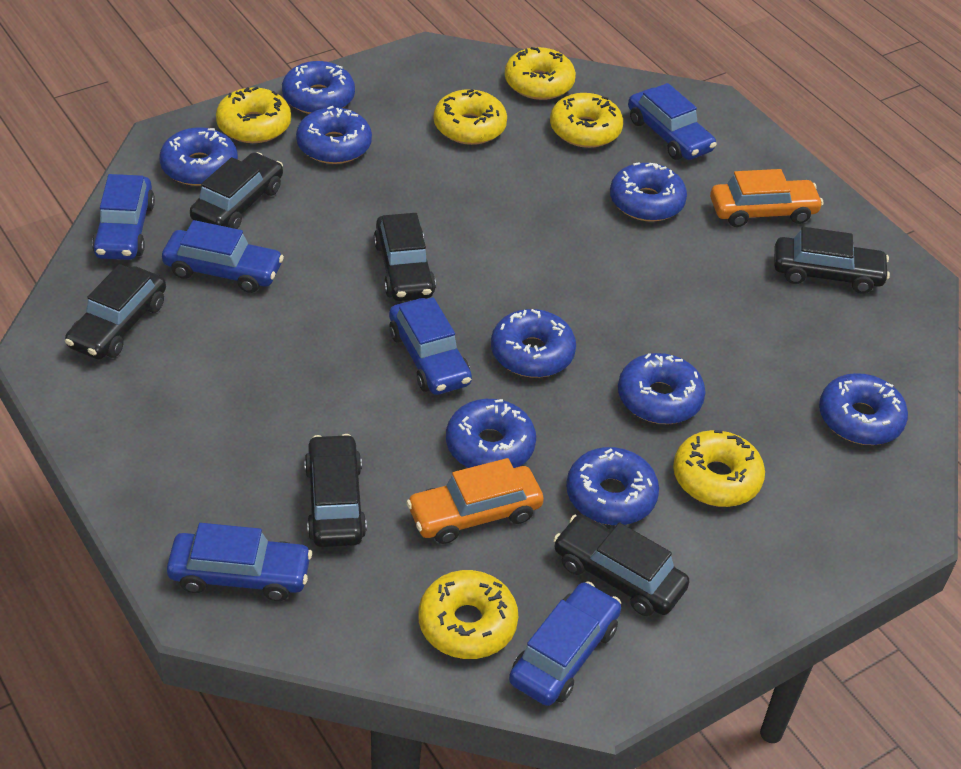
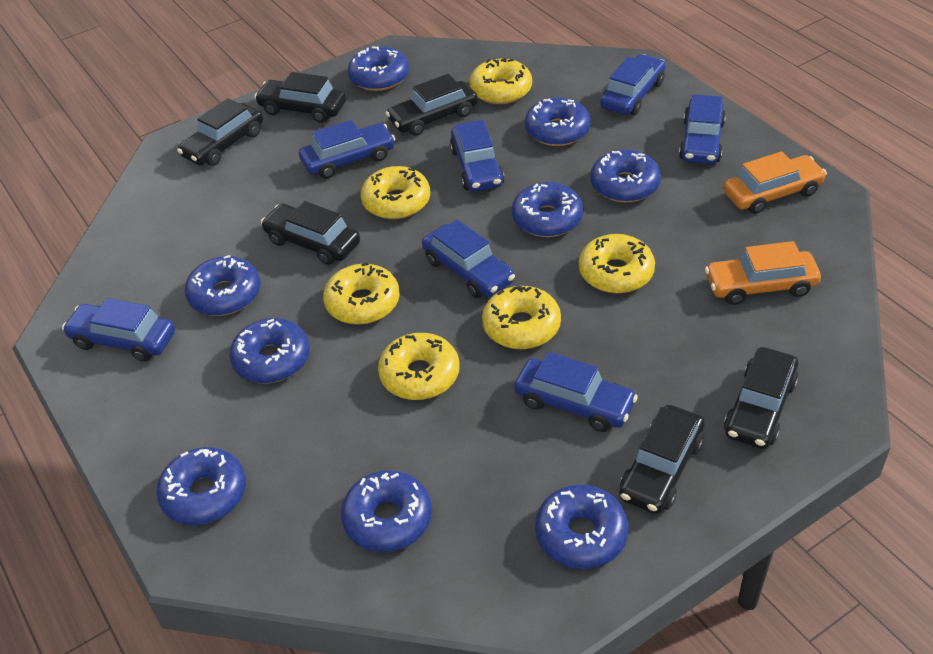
blue car: 6 -> 7

